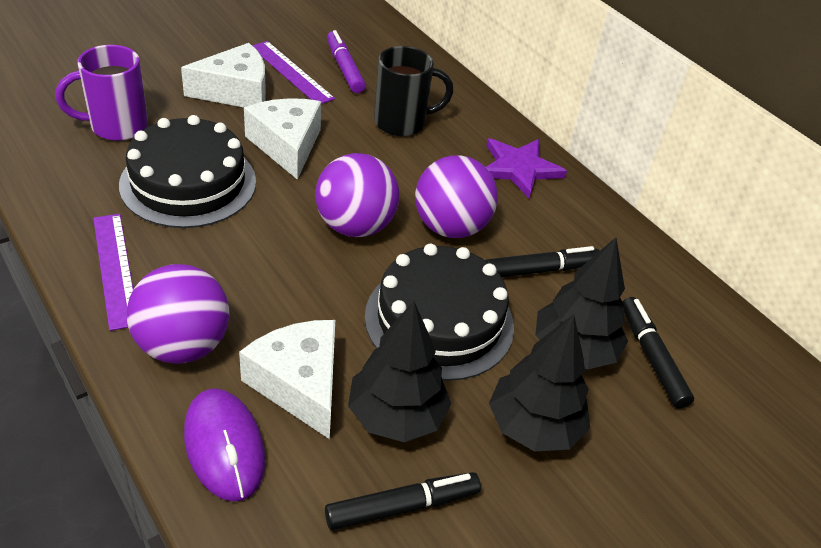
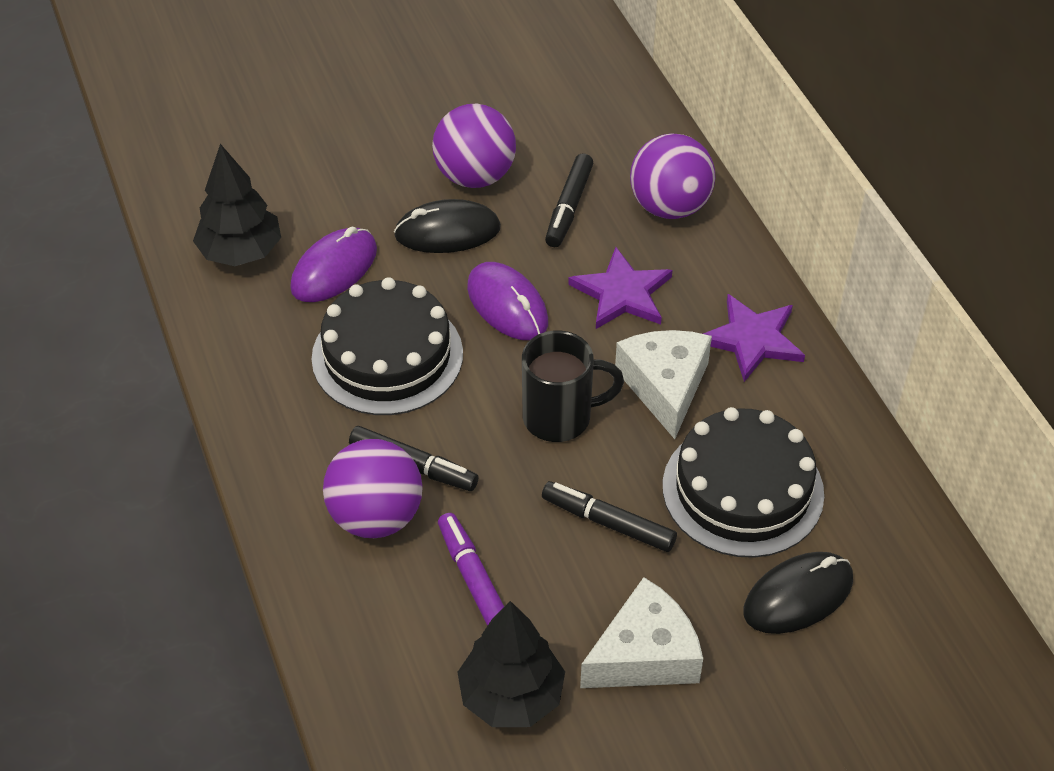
black mouse: 0 -> 2
black tree: 3 -> 2
purple mouse: 1 -> 2
purple mug: 1 -> 0
purple ruler: 2 -> 0
purple star: 1 -> 2
white cheese: 3 -> 2

